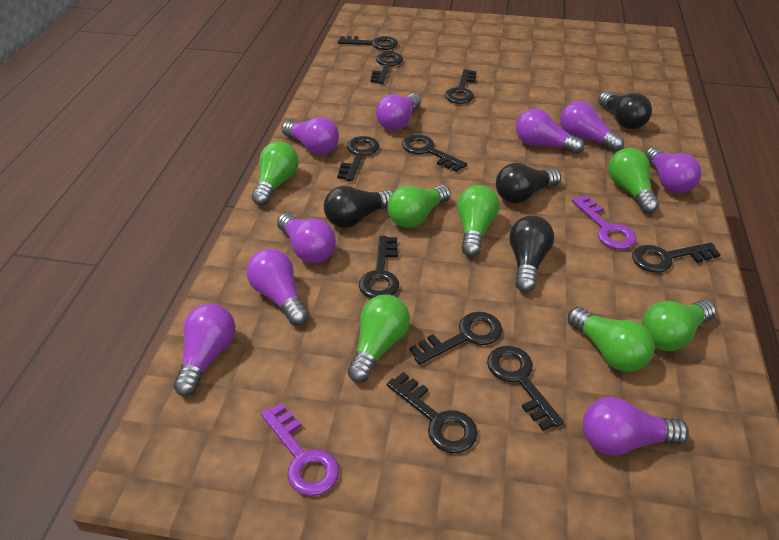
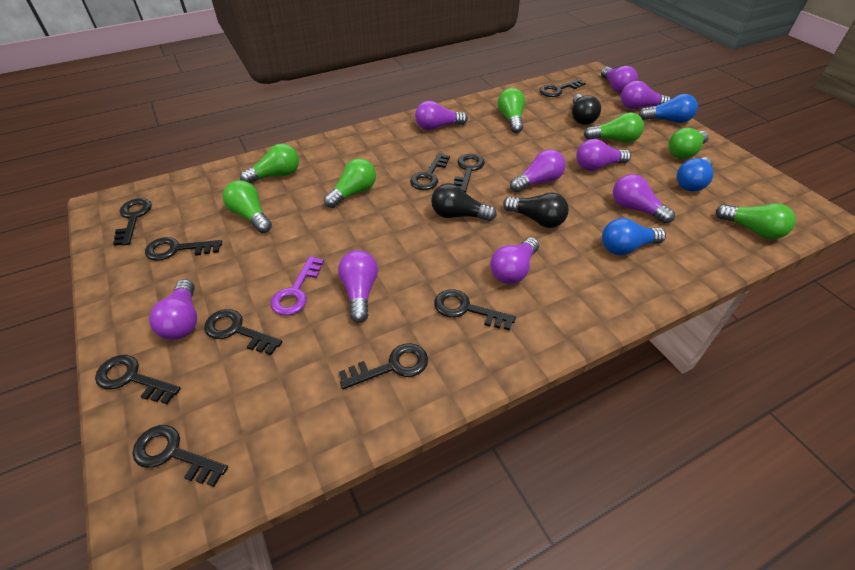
black light bulb: 4 -> 3
blue light bulb: 0 -> 3
purple key: 2 -> 1

